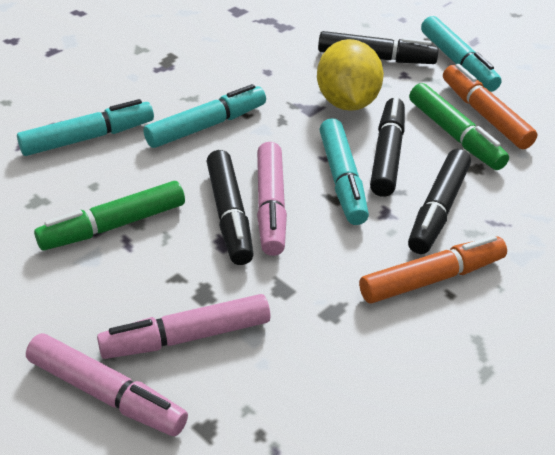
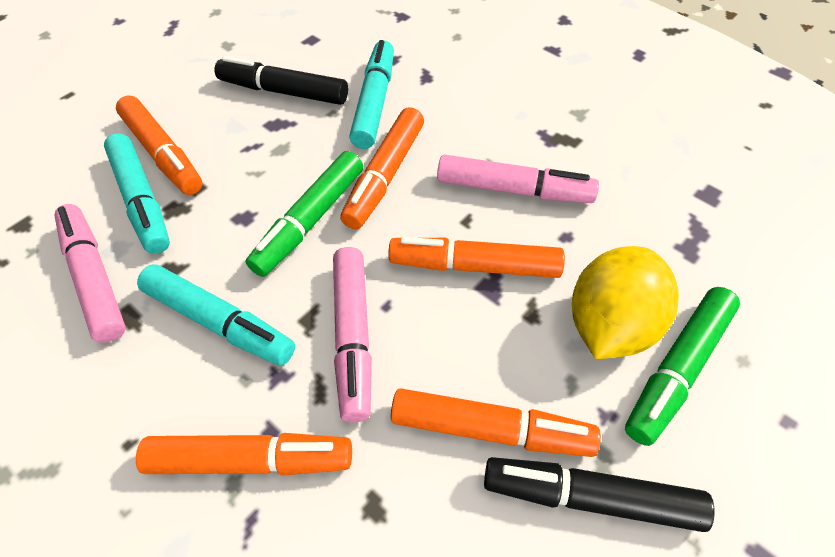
black marker: 4 -> 2
orange marker: 2 -> 5
turquoise marker: 4 -> 3

